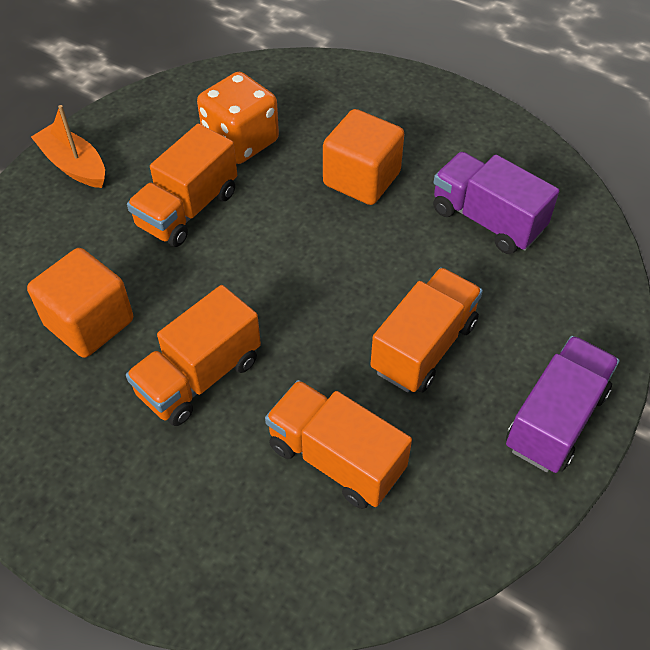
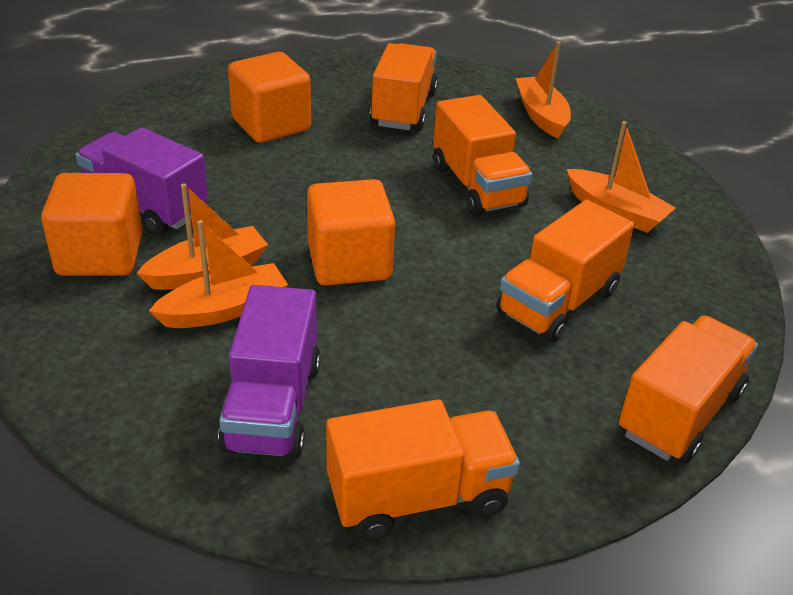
orange boat: 1 -> 4
orange cube: 2 -> 3
orange dice: 1 -> 0
orange truck: 4 -> 5

